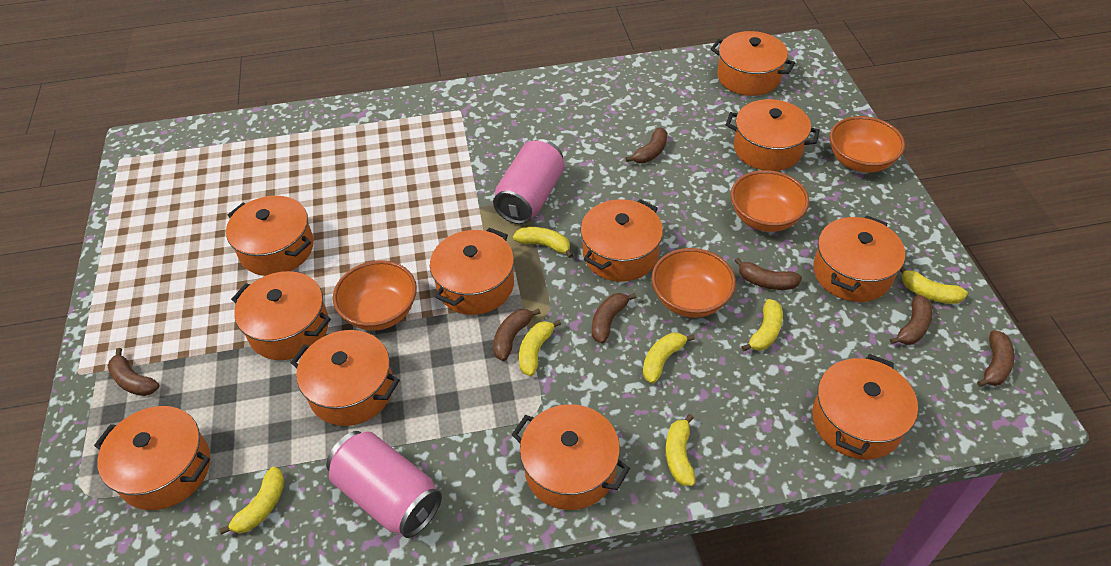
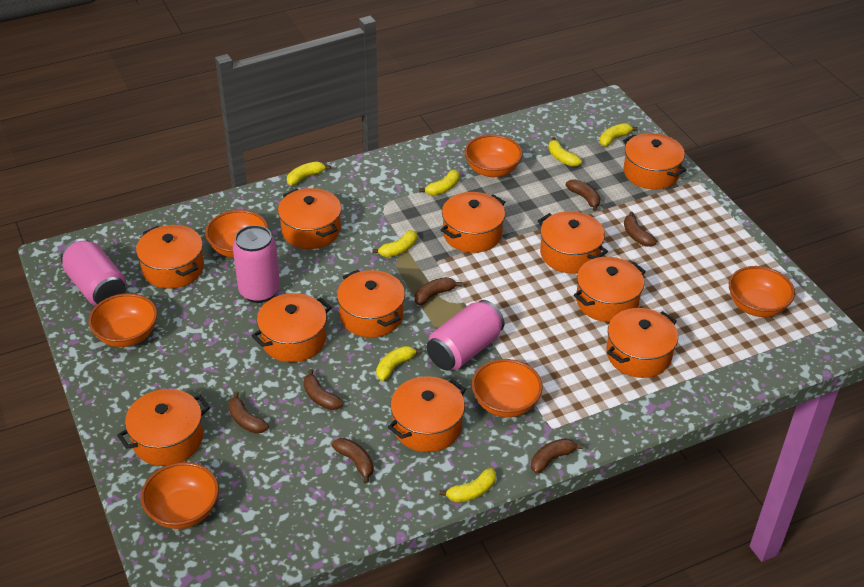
orange bowl: 4 -> 6
pink can: 2 -> 3

